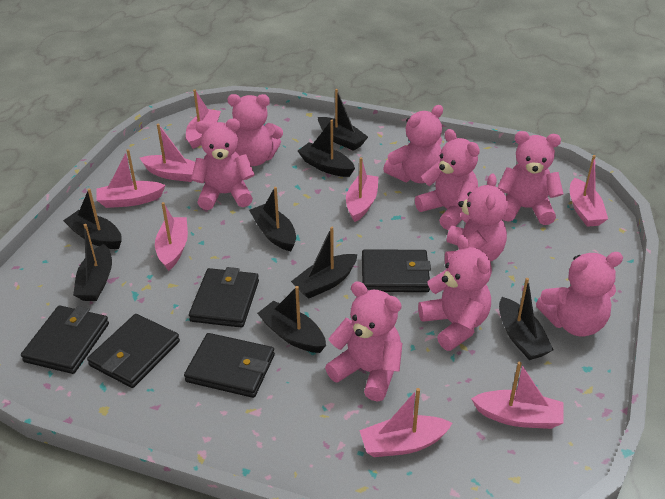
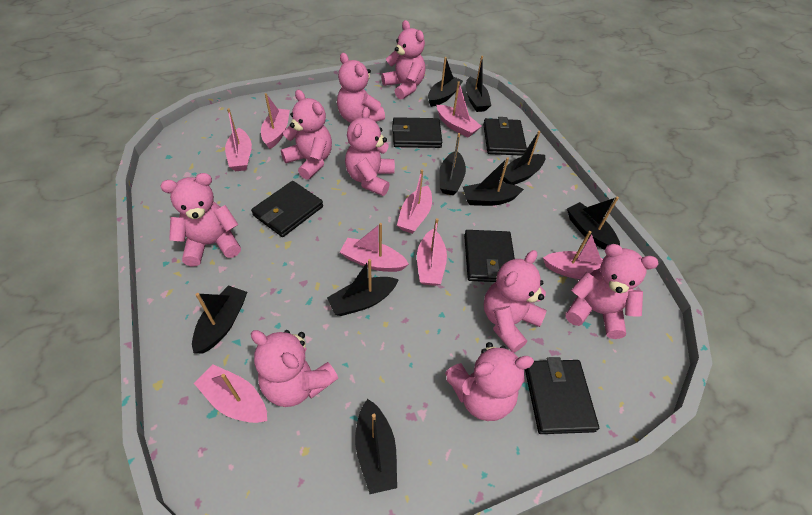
black boat: 8 -> 9

